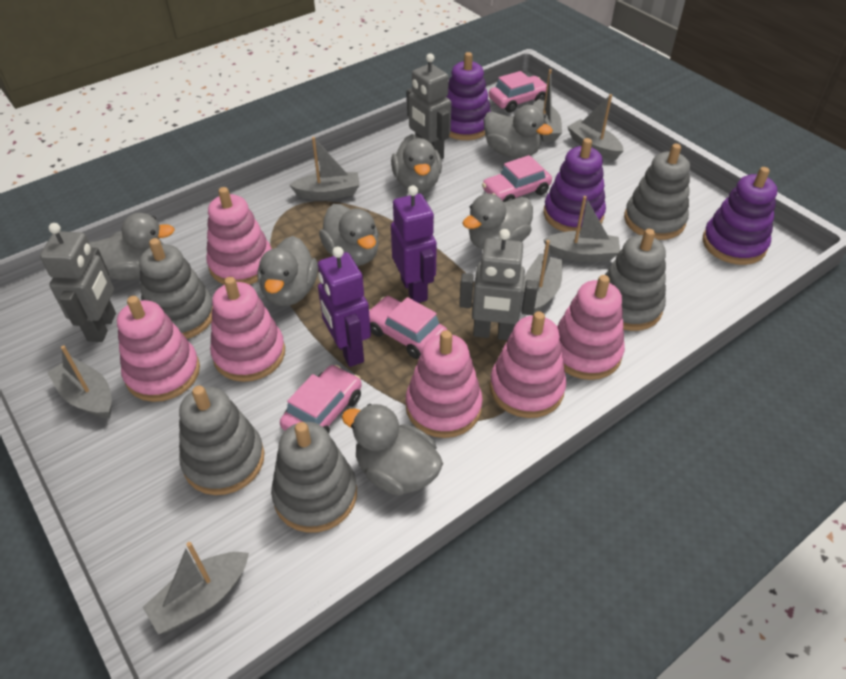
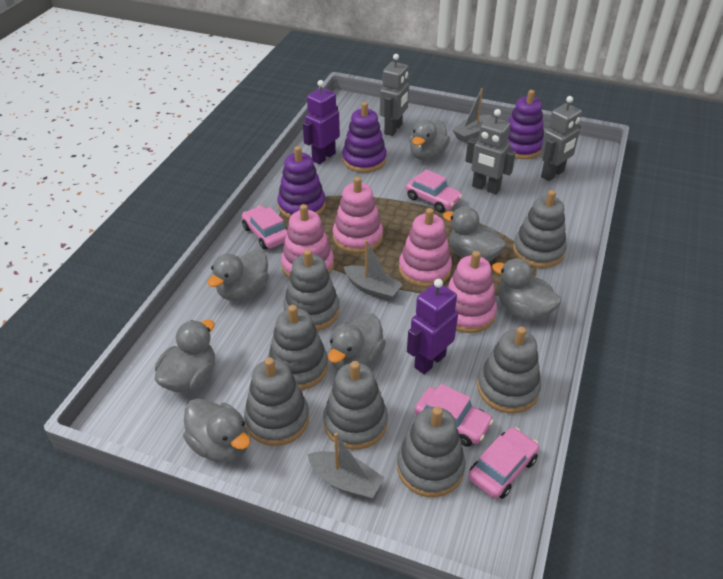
grey boat: 7 -> 3
grey stacking toy: 5 -> 7
pink stacking toy: 6 -> 4

